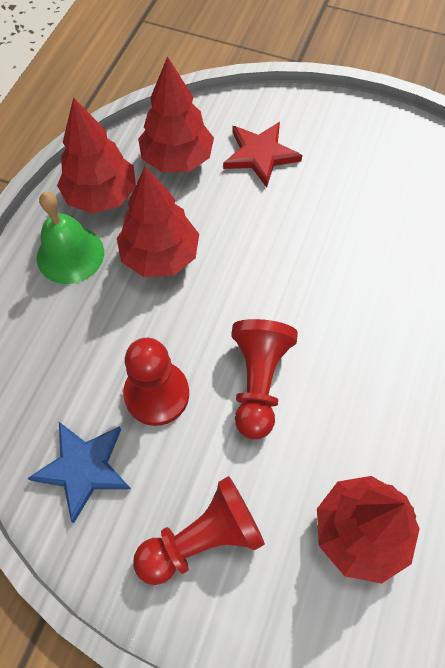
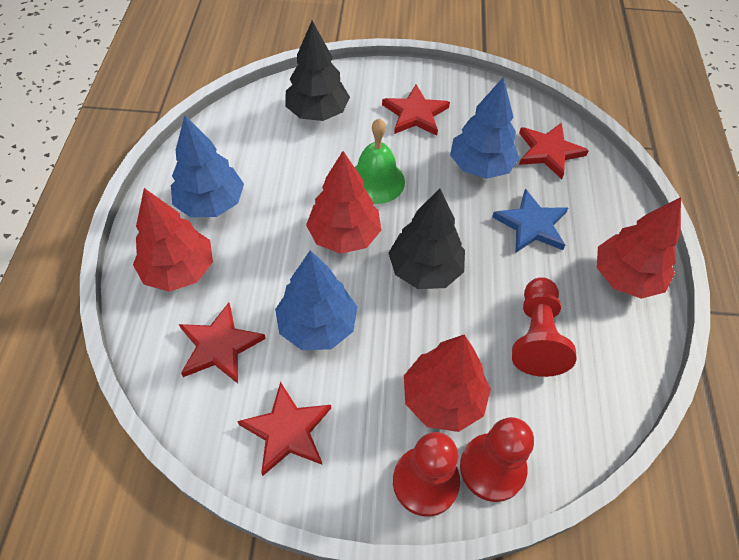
black tree: 0 -> 2
blue tree: 0 -> 3
red star: 1 -> 4

